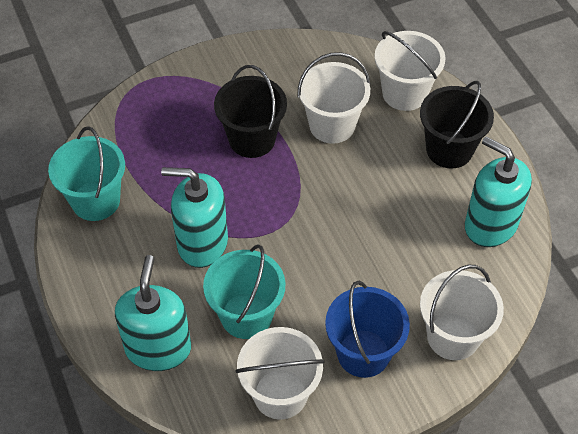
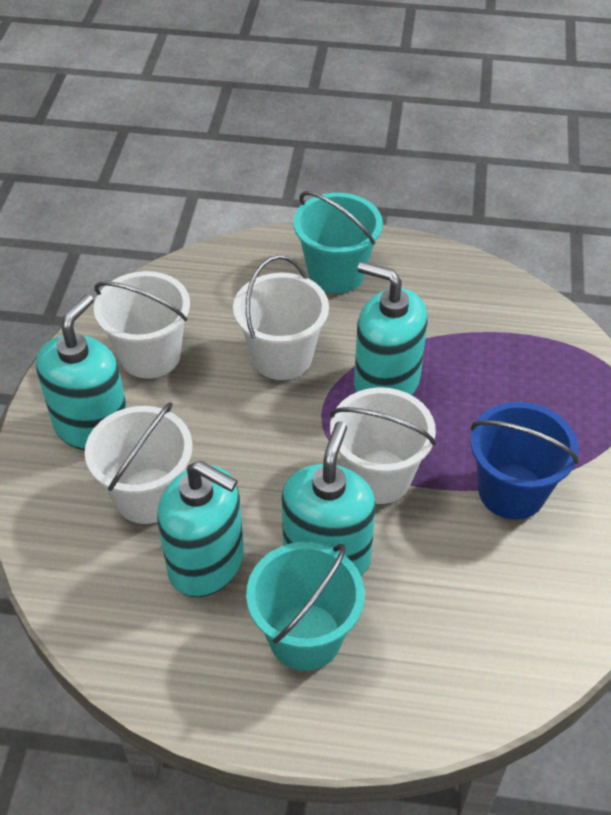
black bucket: 2 -> 0
turquoise soap dispenser: 3 -> 4

